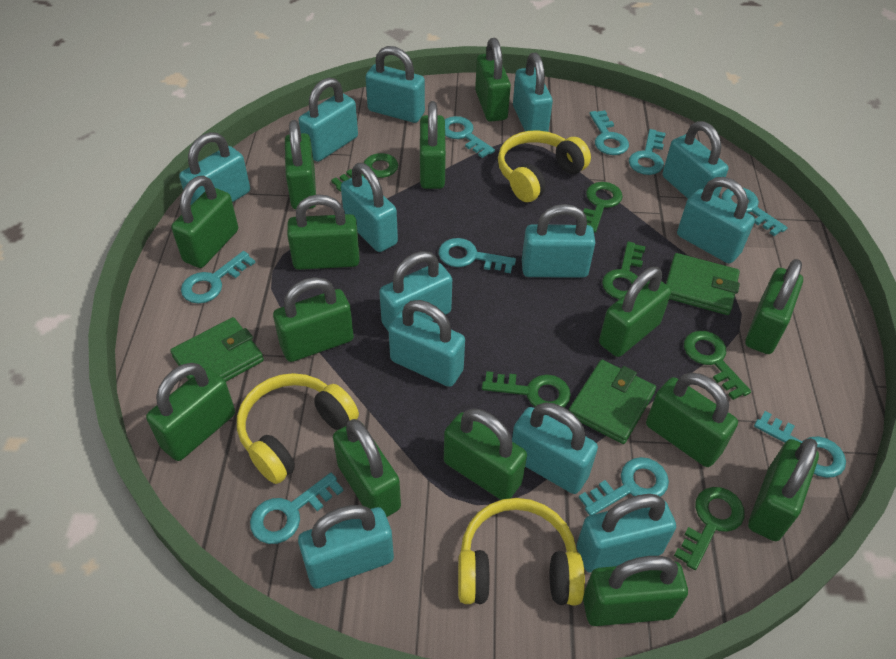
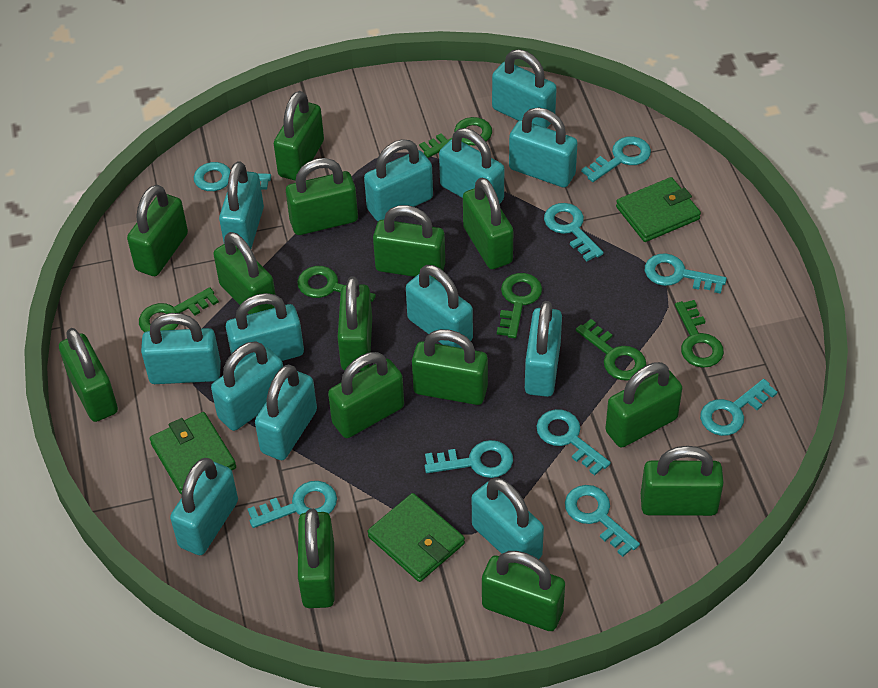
yellow headphones: 3 -> 0

